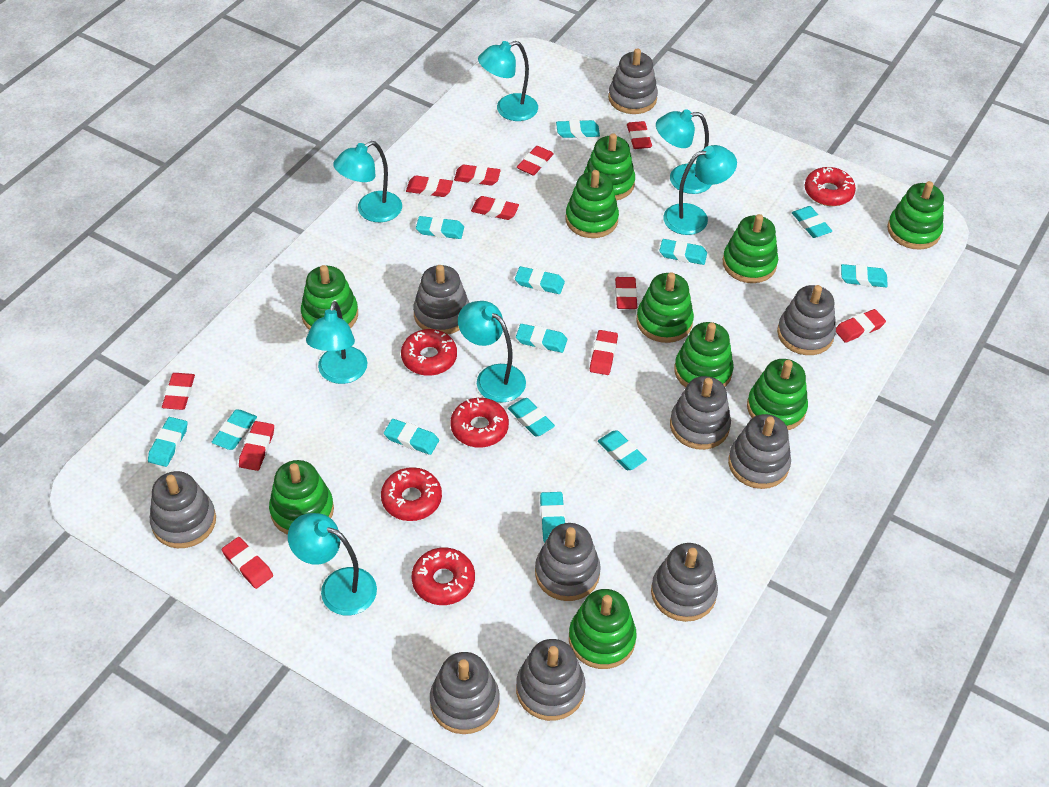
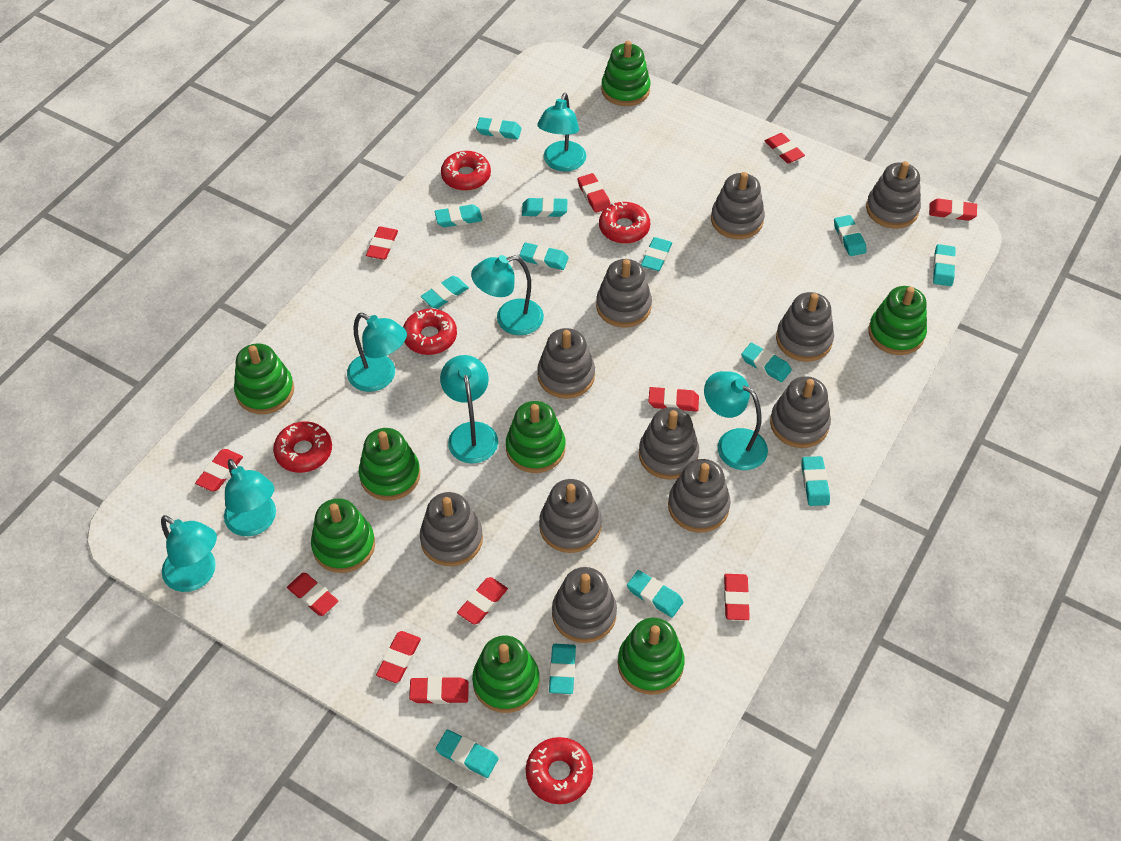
green stacking toy: 10 -> 8
grey stacking toy: 10 -> 11

